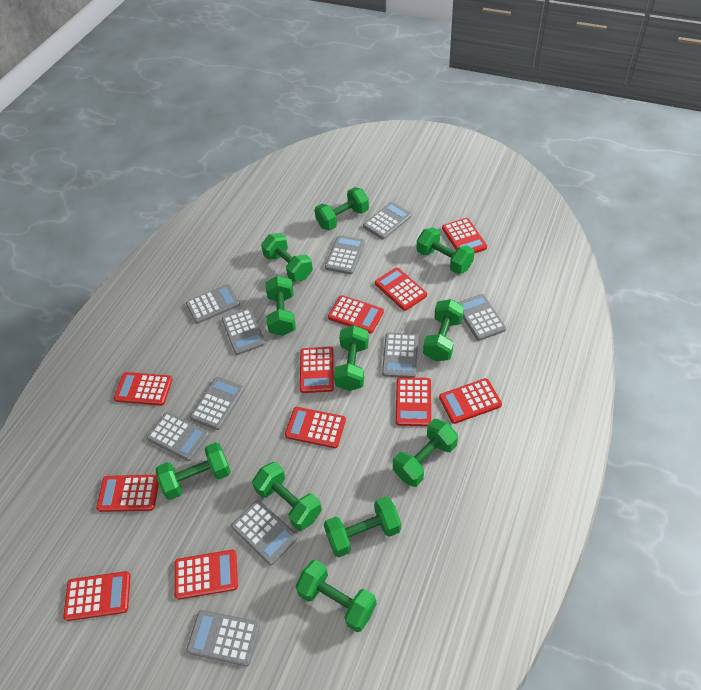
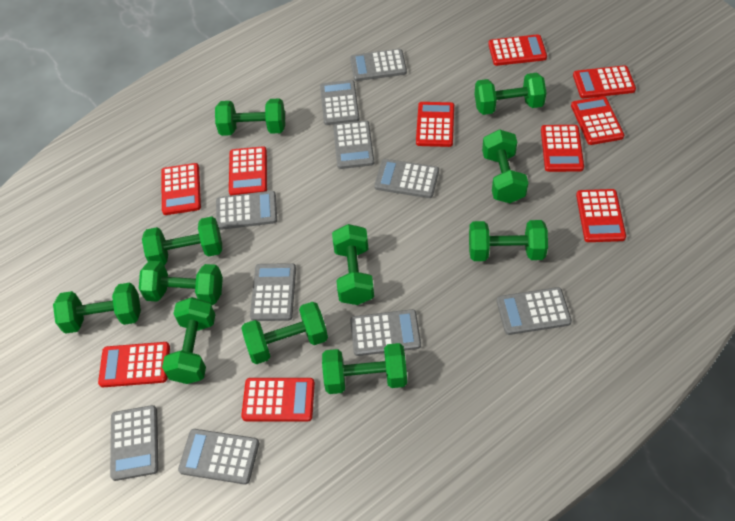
red calculator: 11 -> 10

